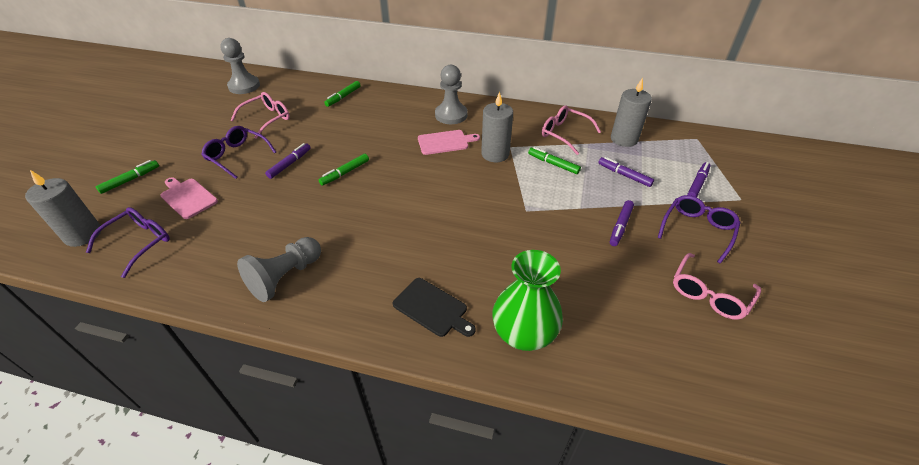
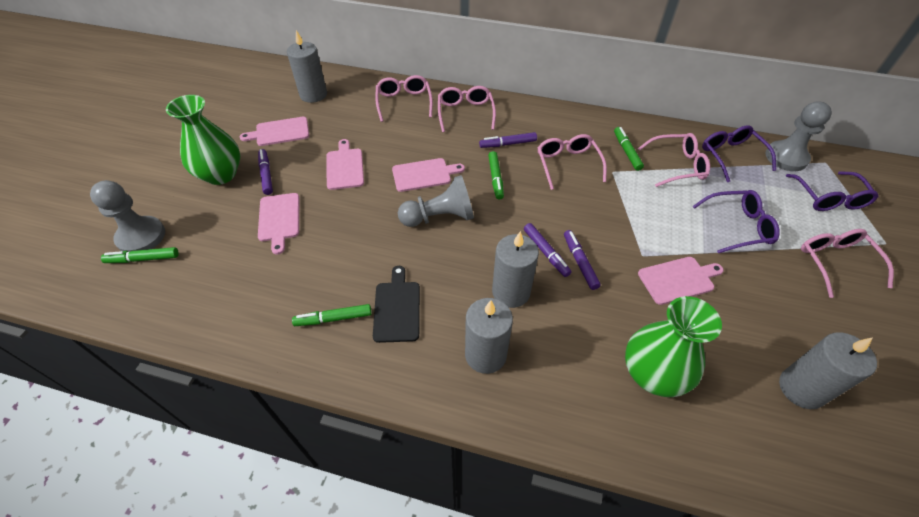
green vase: 1 -> 2
grey candle: 3 -> 4
pink cutting board: 2 -> 5
pink glasses: 3 -> 5

